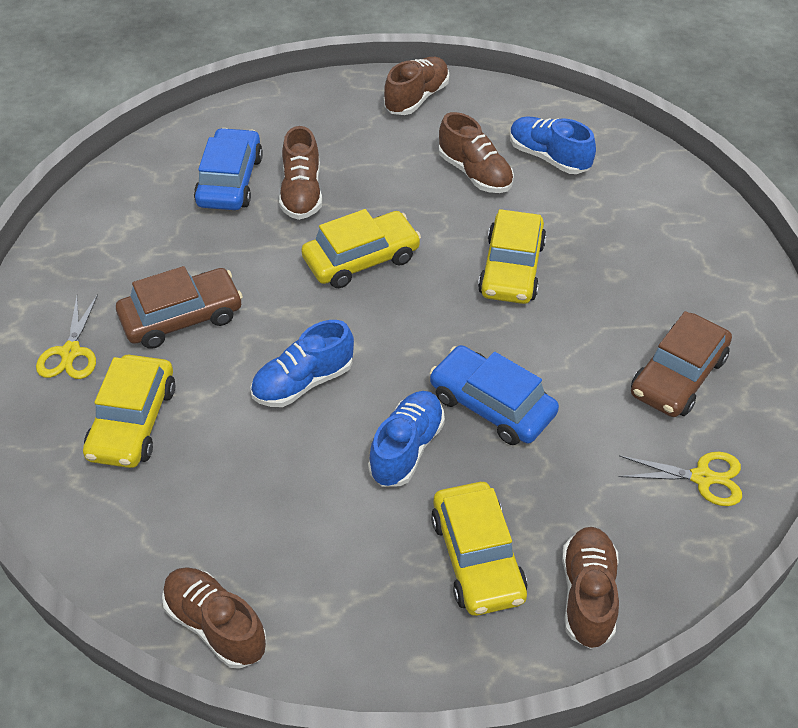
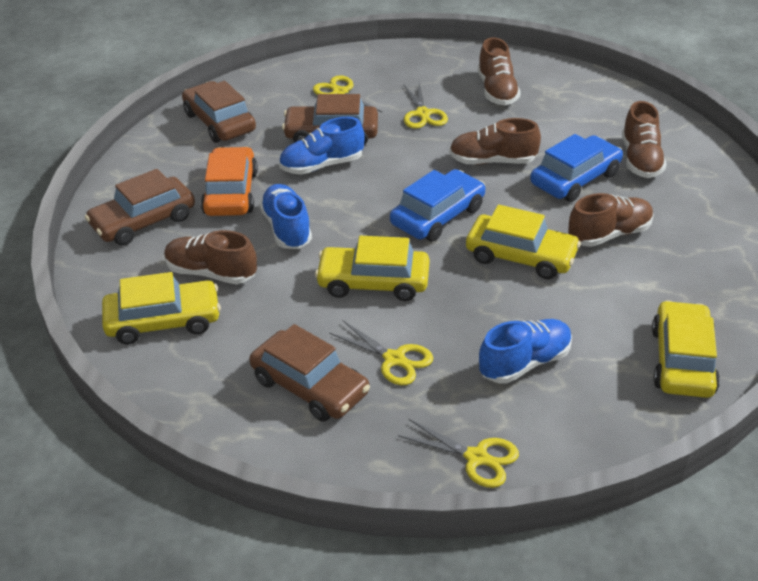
brown car: 2 -> 4
orange car: 0 -> 1
yellow scissors: 2 -> 4

